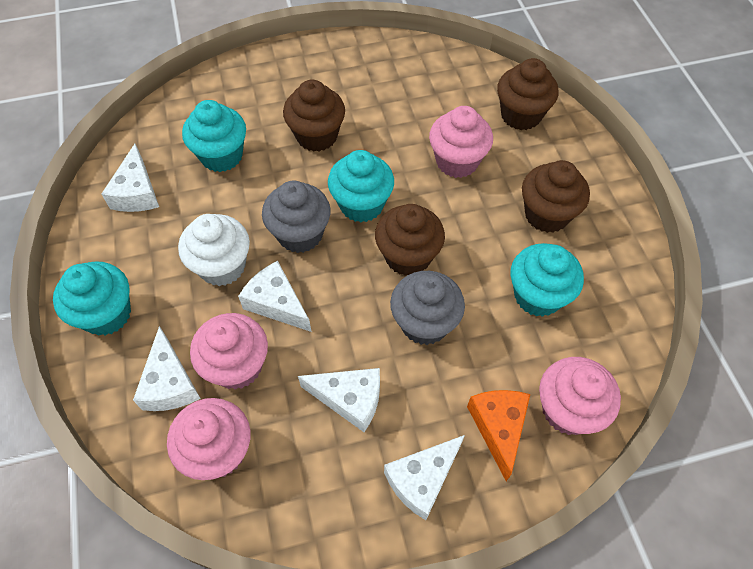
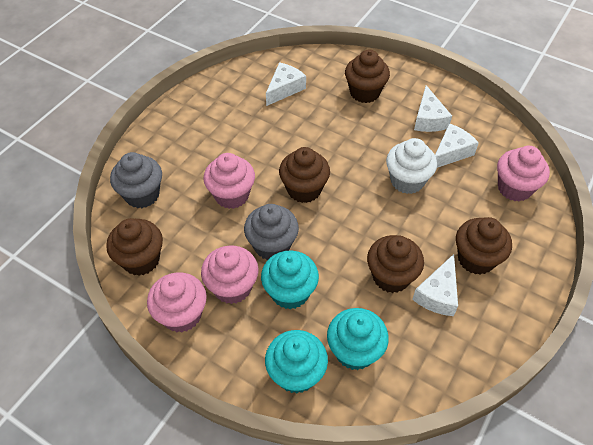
brown cupcake: 4 -> 5
orange cheese: 1 -> 0
turquoise cupcake: 4 -> 3
white cheese: 5 -> 4

